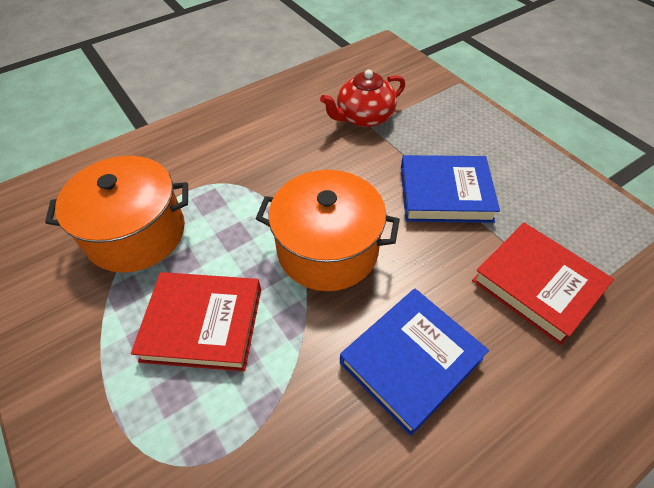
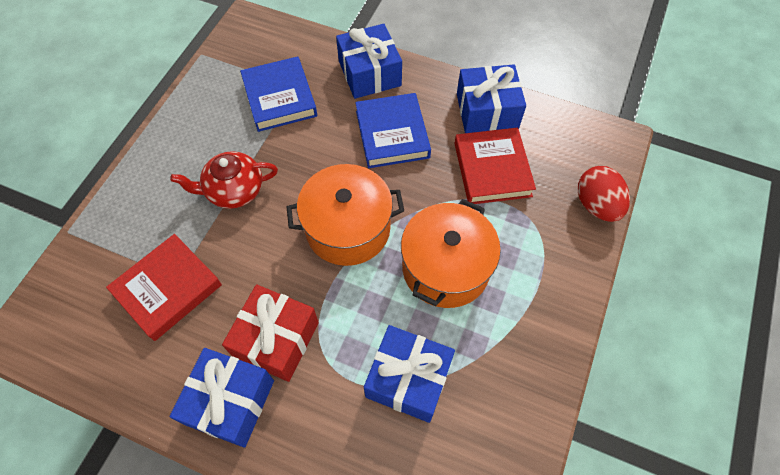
blue gift: 0 -> 4
red egg: 0 -> 1
red gift: 0 -> 1

